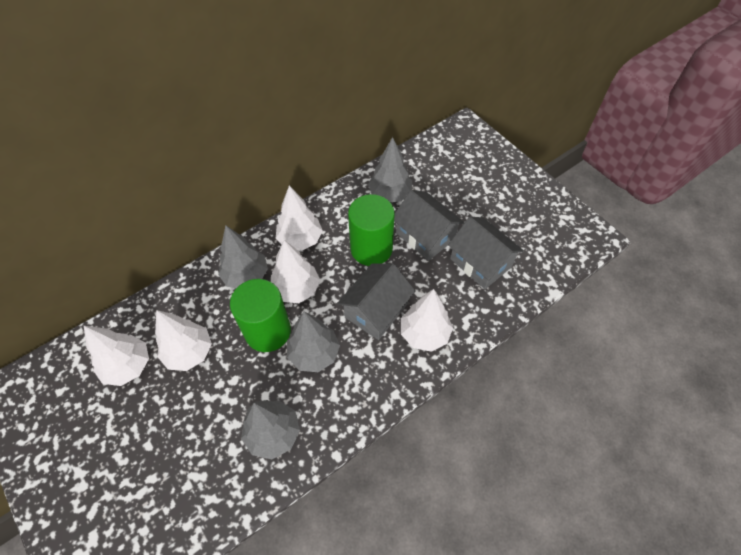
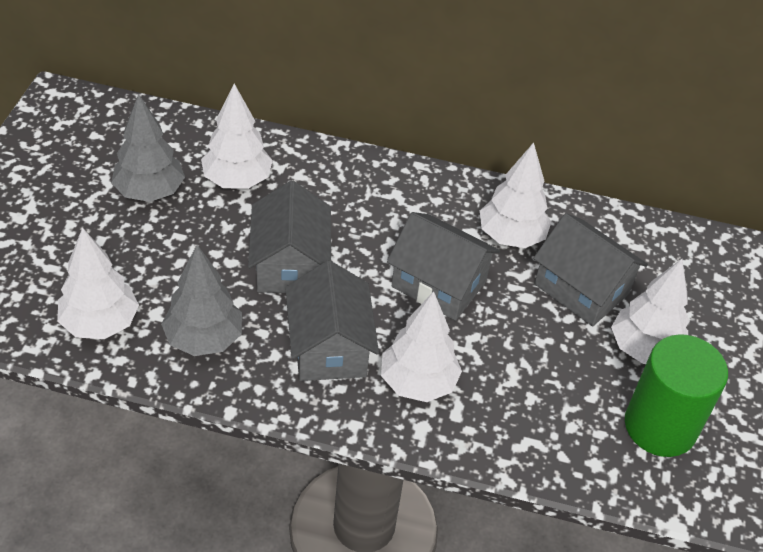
green cylinder: 2 -> 1
grey house: 3 -> 4
grey tree: 4 -> 2

